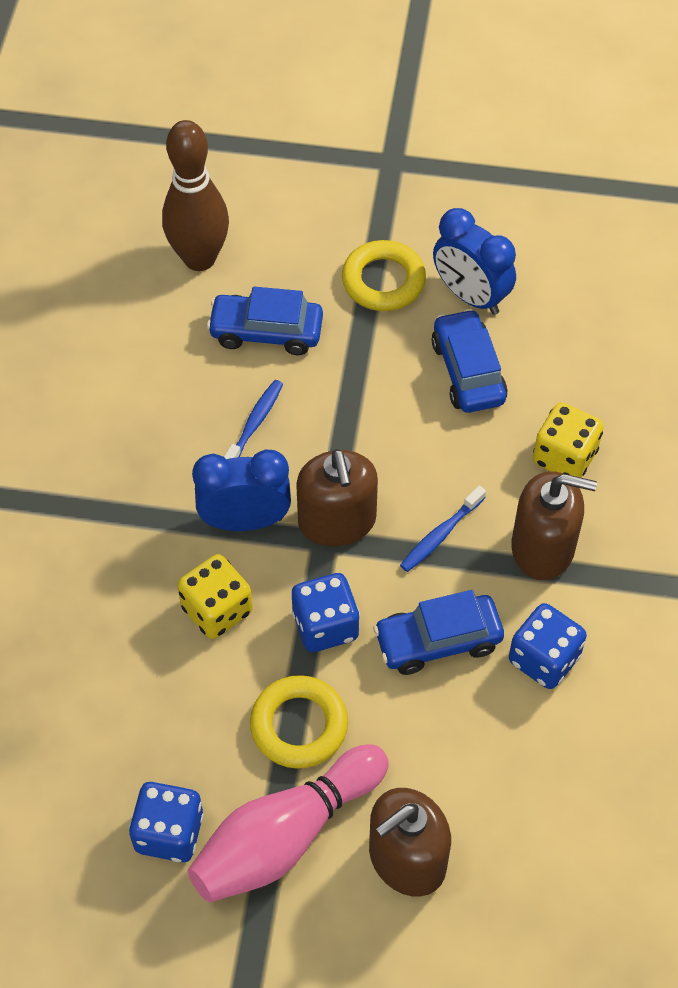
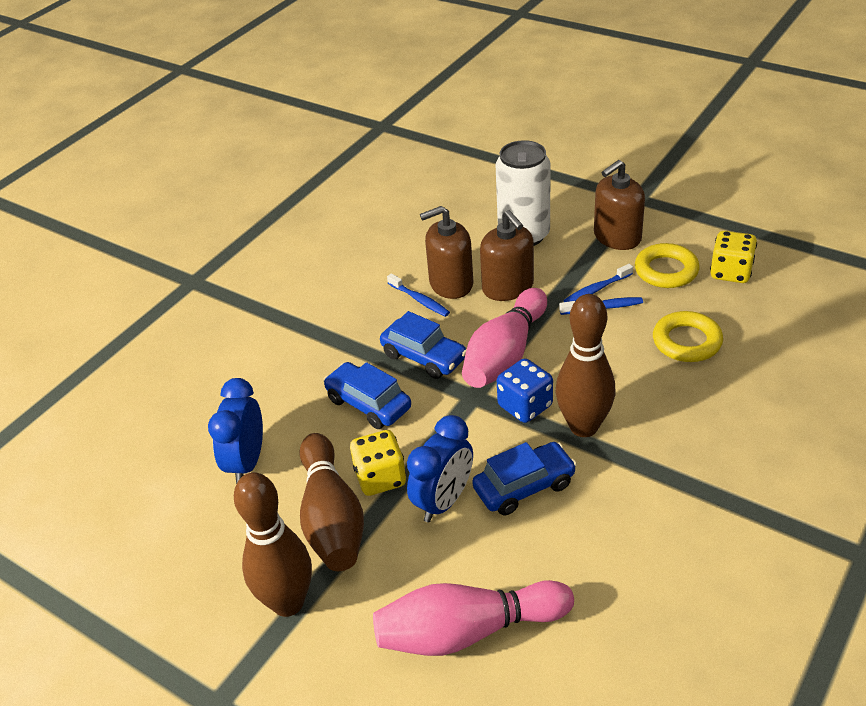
blue dice: 3 -> 1
blue toothbrush: 2 -> 3
brown bowling pin: 1 -> 3
pink bowling pin: 1 -> 2
white can: 0 -> 1

